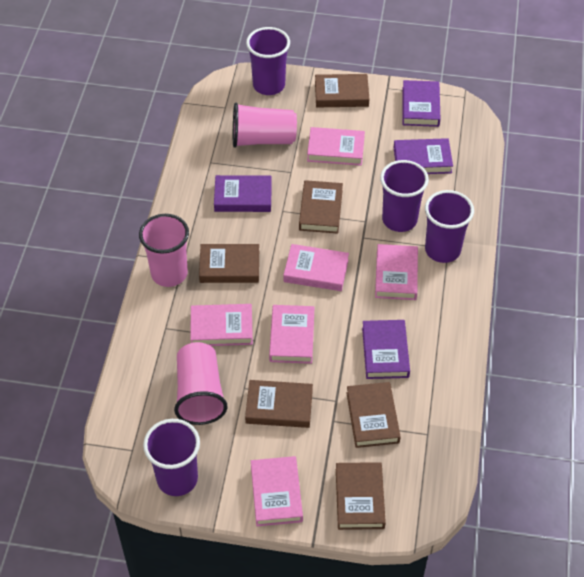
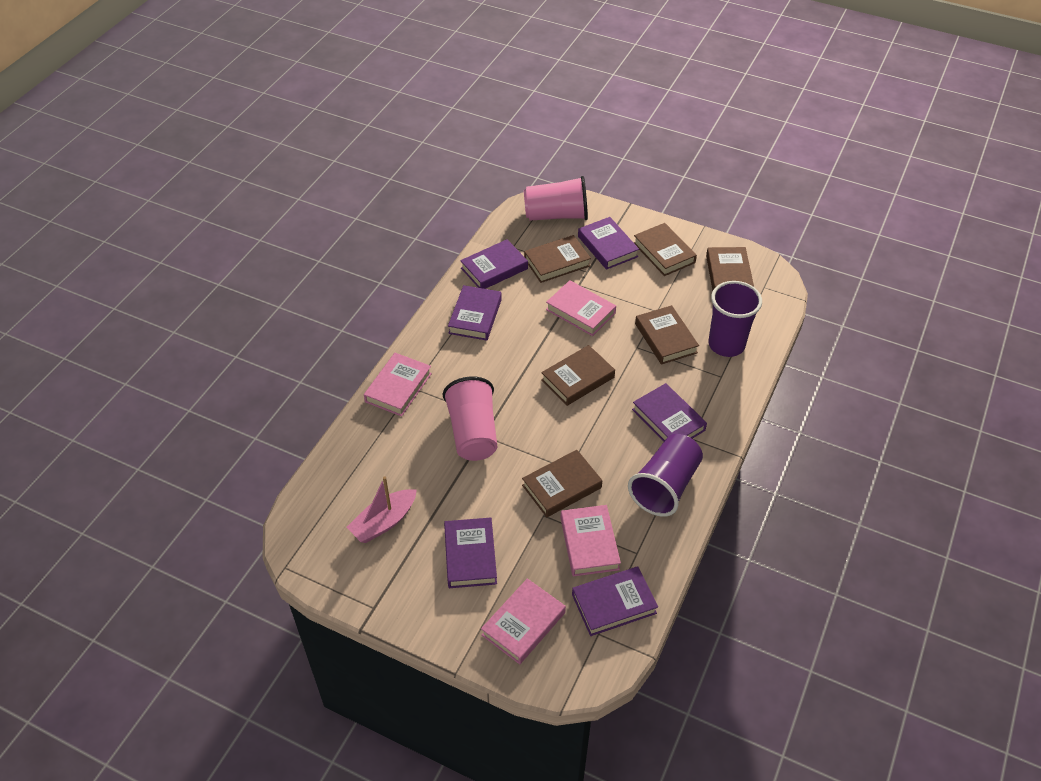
pink boat: 0 -> 1
pink book: 6 -> 4
pink cup: 3 -> 2
purple book: 4 -> 6
purple cup: 4 -> 2

